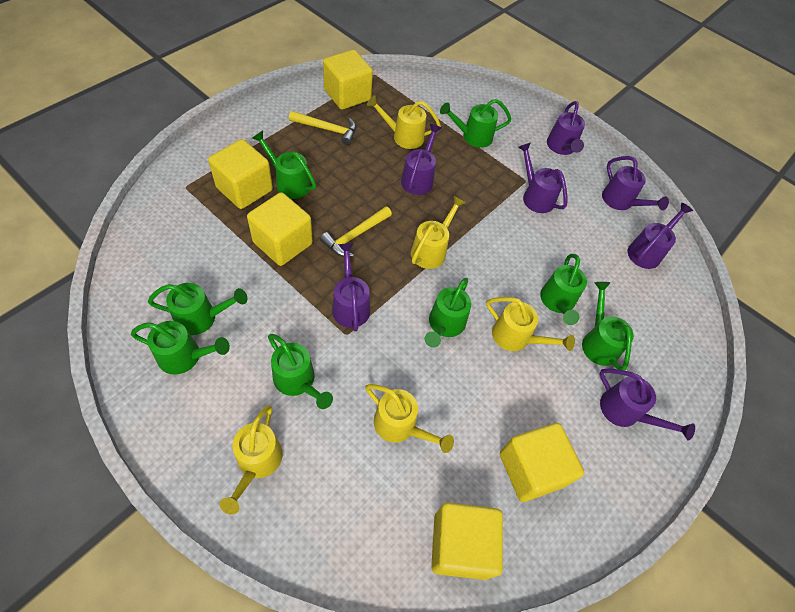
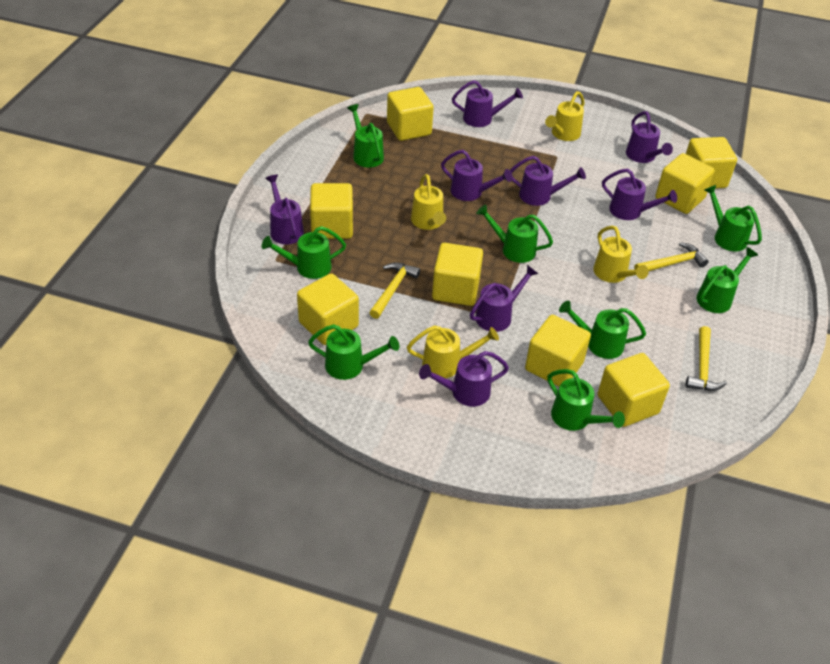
purple watering can: 7 -> 8
yellow cube: 5 -> 8
yellow hammer: 2 -> 3
yellow watering can: 5 -> 4

